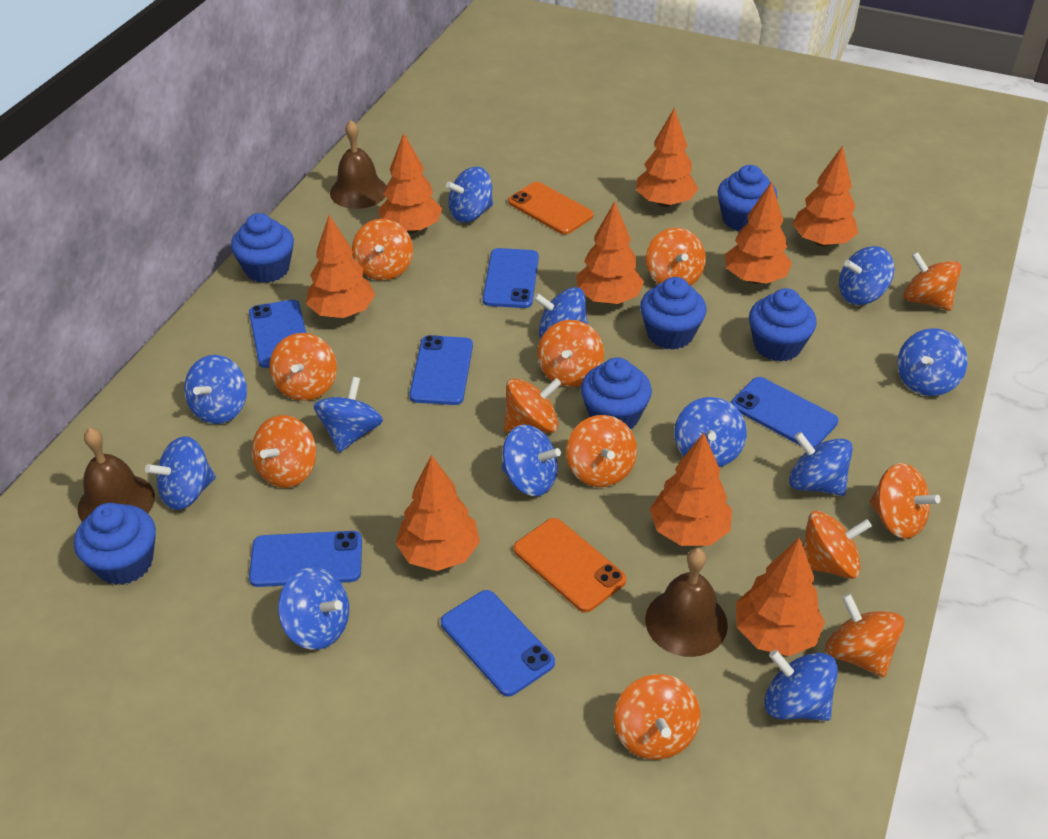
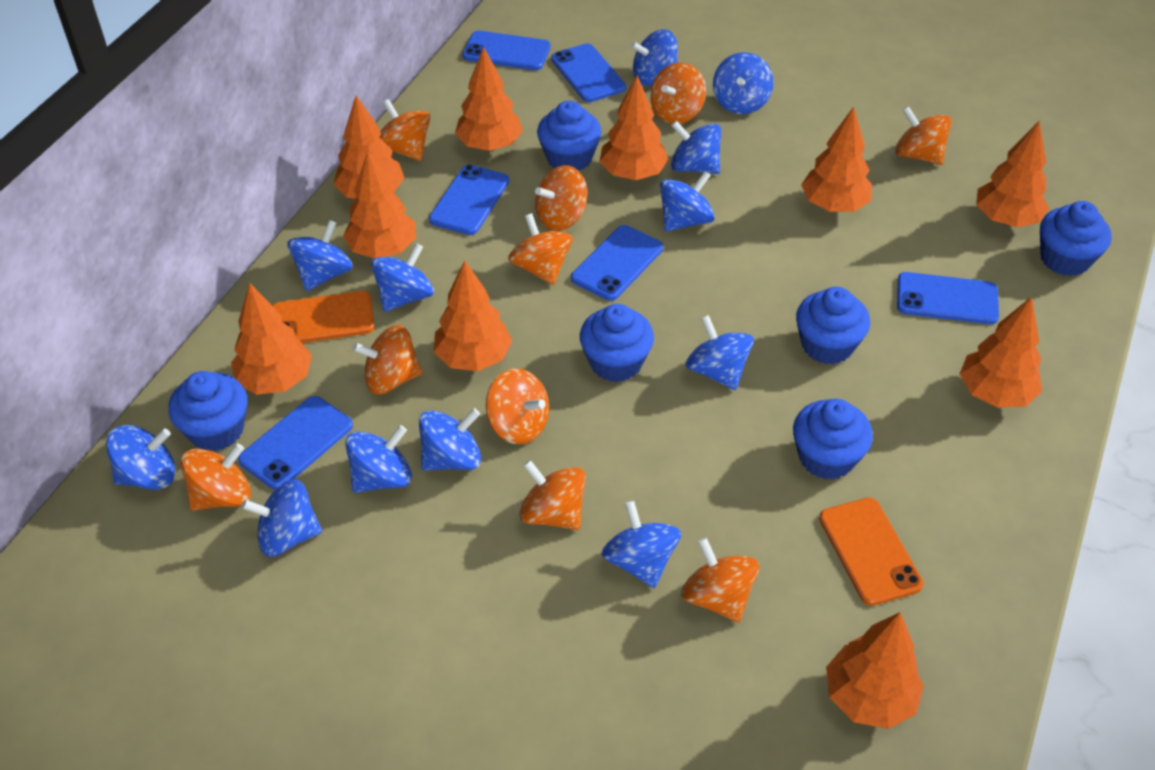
brown bell: 3 -> 0
orange spinning top: 12 -> 10
orange tree: 9 -> 10

